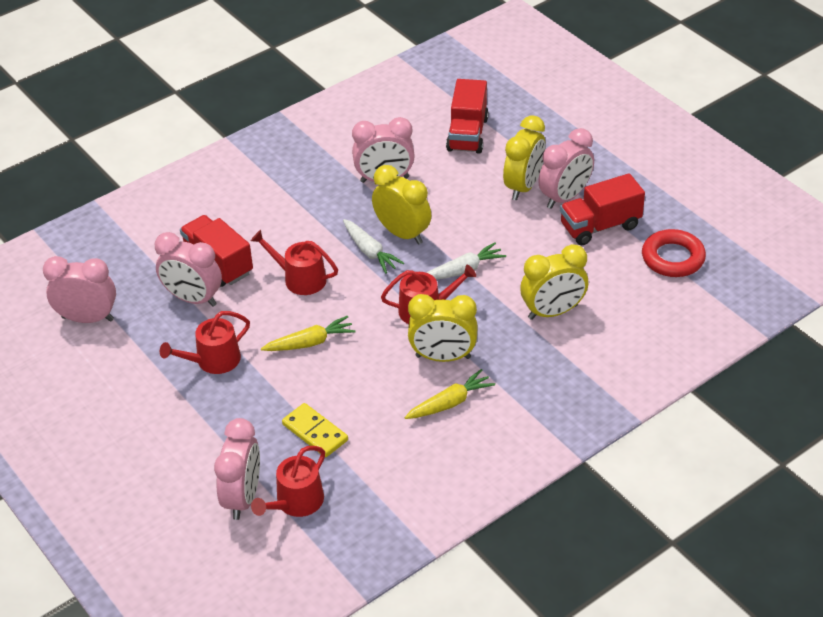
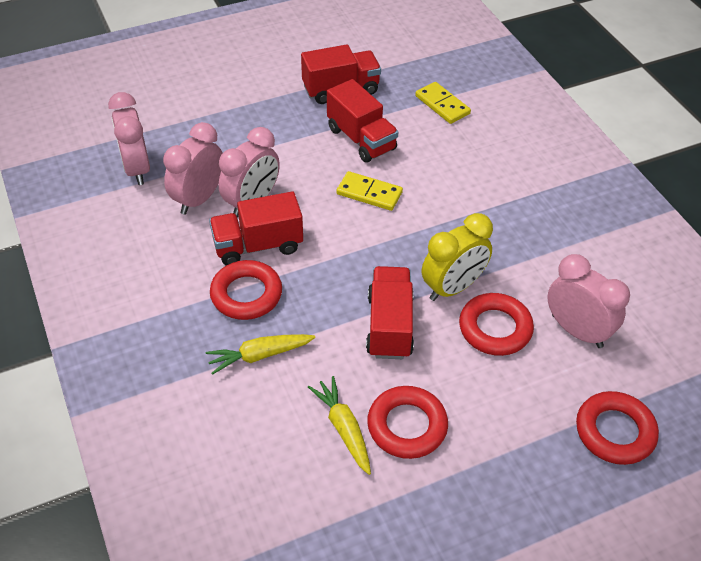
pink clock: 5 -> 4
red ring: 1 -> 4
red truck: 3 -> 4
red watering can: 4 -> 0
white carrot: 2 -> 0
yellow clock: 4 -> 1
yellow domino: 1 -> 2

